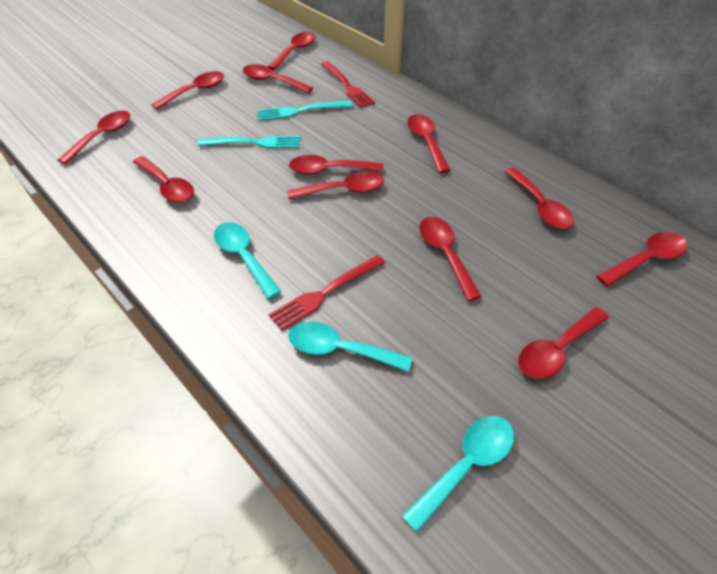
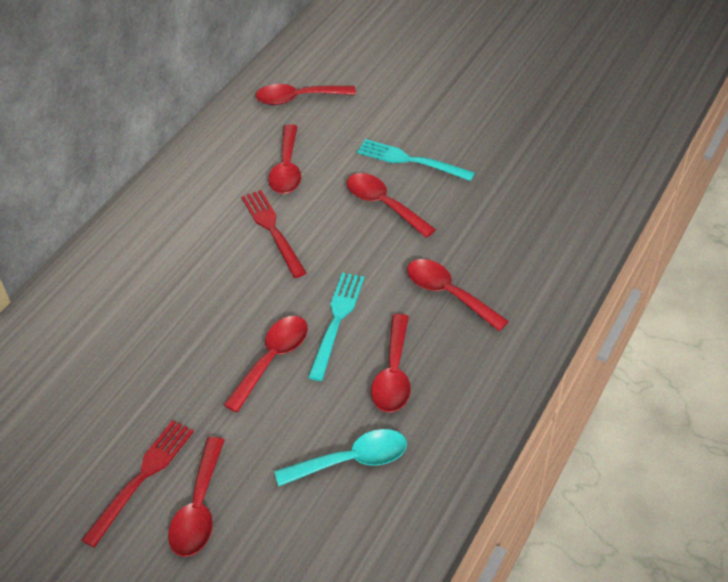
red spoon: 12 -> 7
turquoise spoon: 3 -> 1

